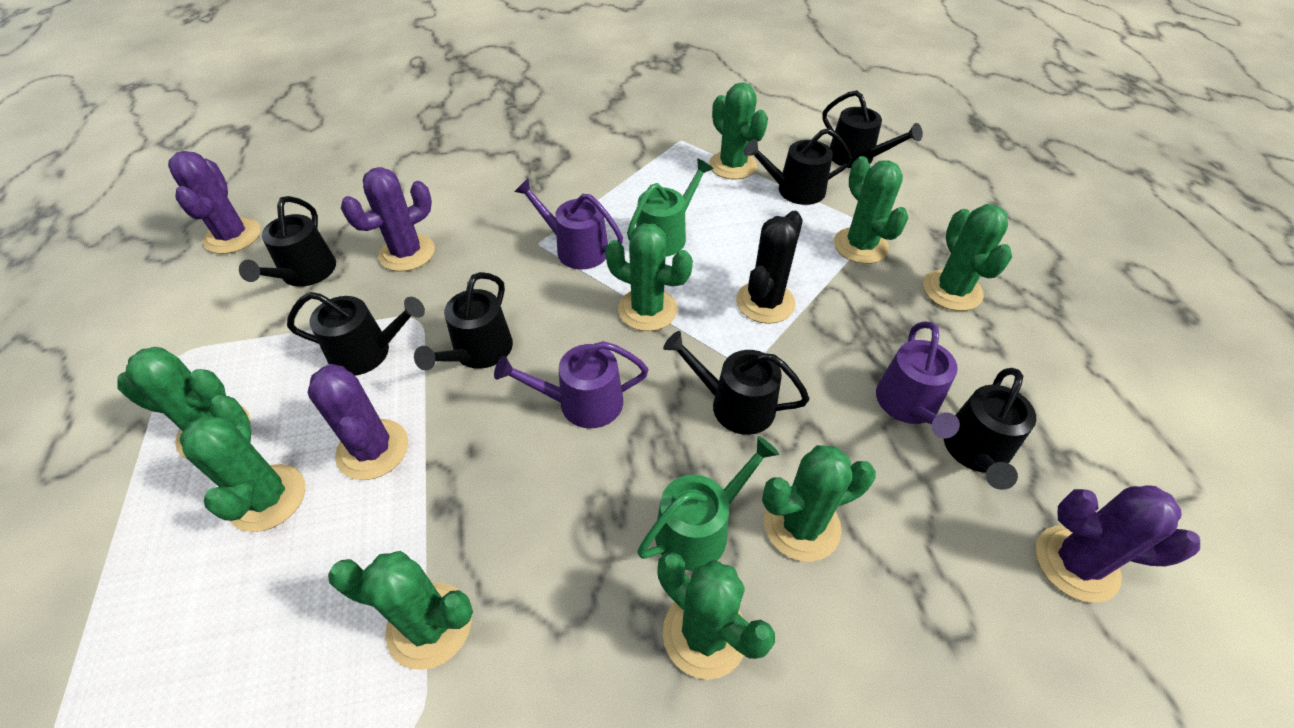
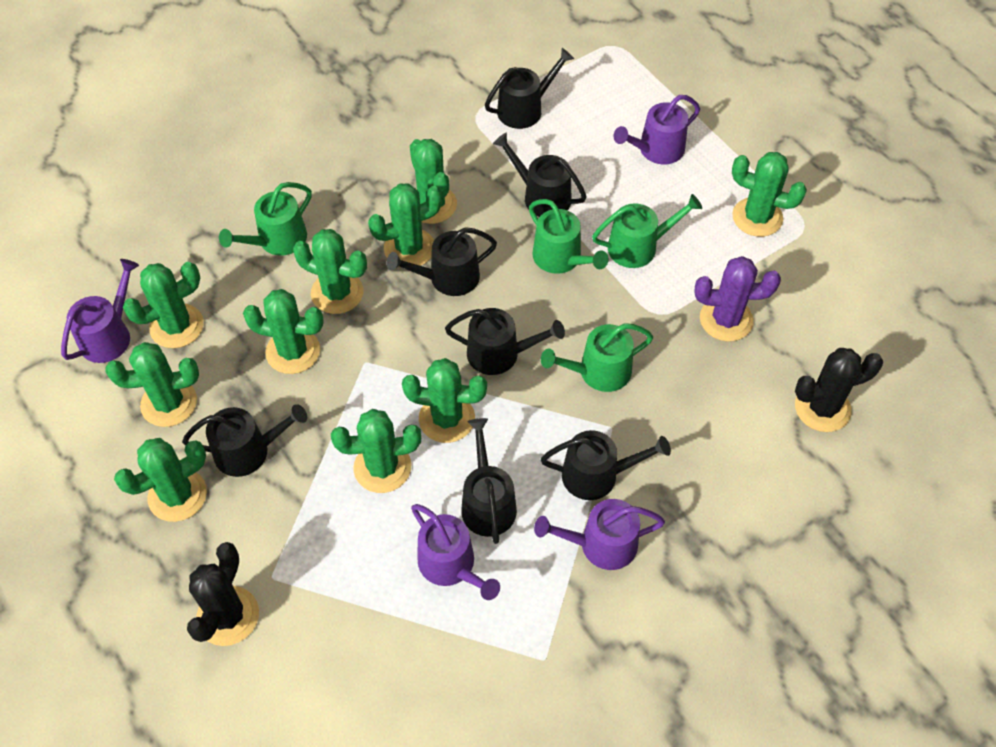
black cactus: 1 -> 2
green cactus: 9 -> 10
green watering can: 2 -> 4
purple cactus: 4 -> 1
purple watering can: 3 -> 4

